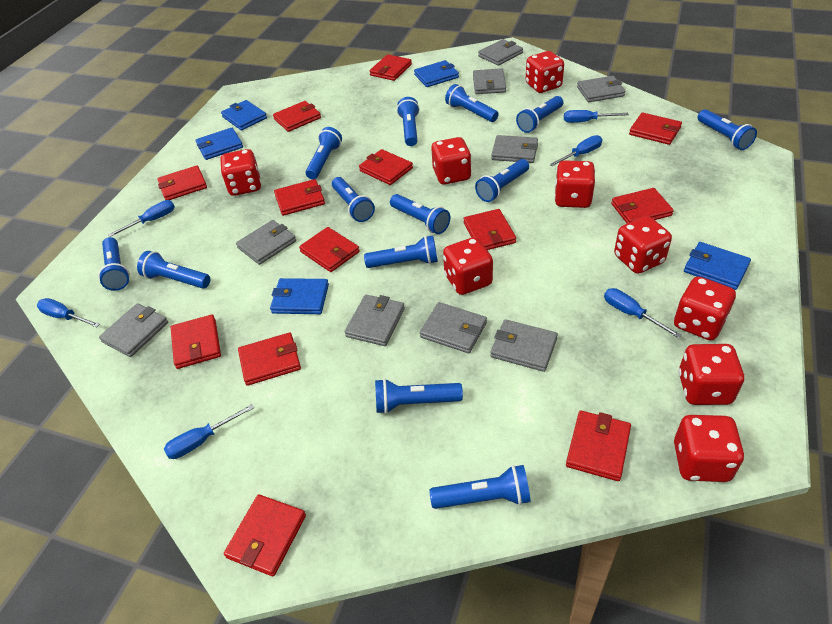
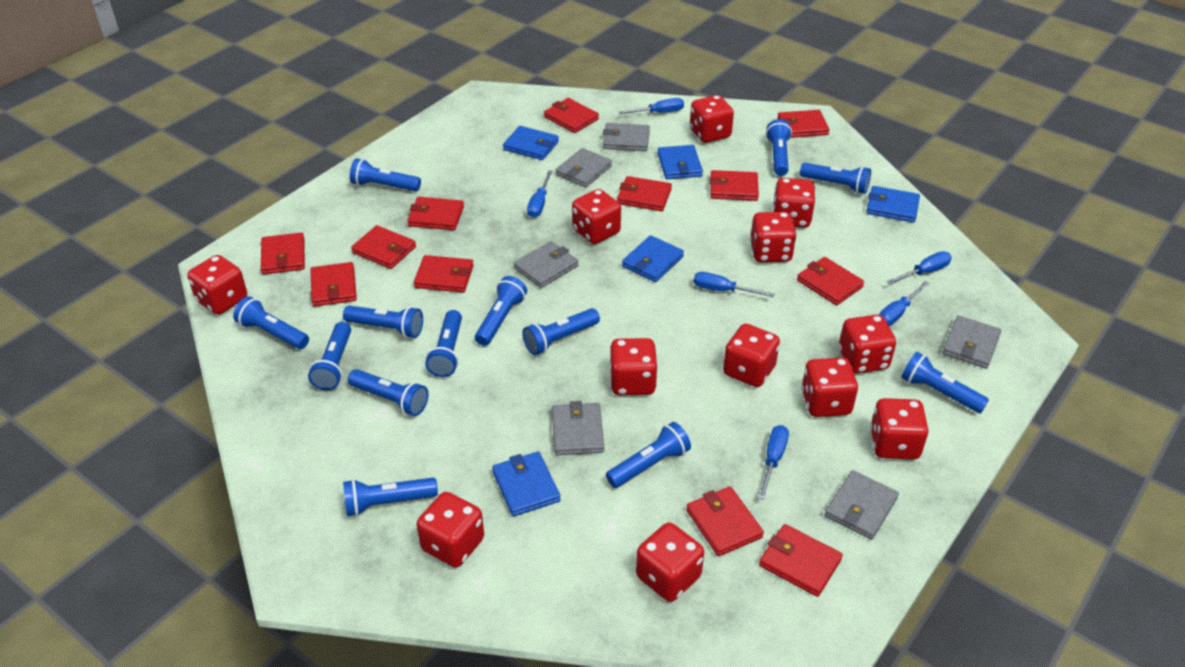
grey wallet: 9 -> 6
red dice: 9 -> 12
red wallet: 13 -> 12

